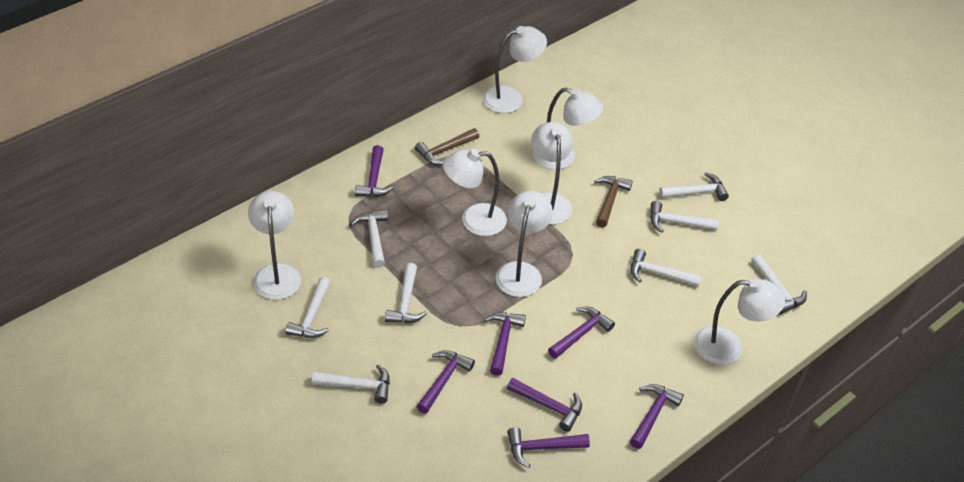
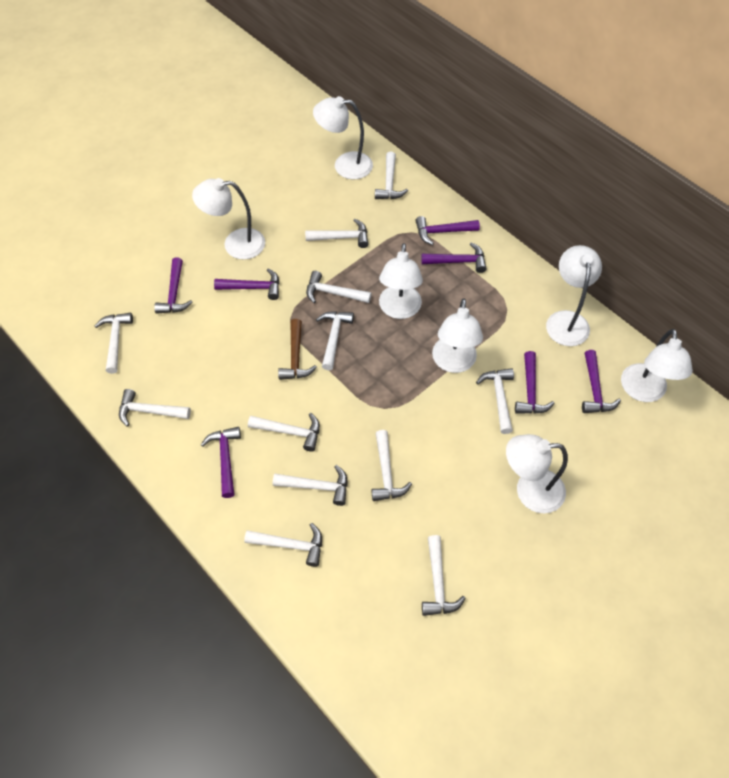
brown hammer: 2 -> 1
white hammer: 8 -> 12

